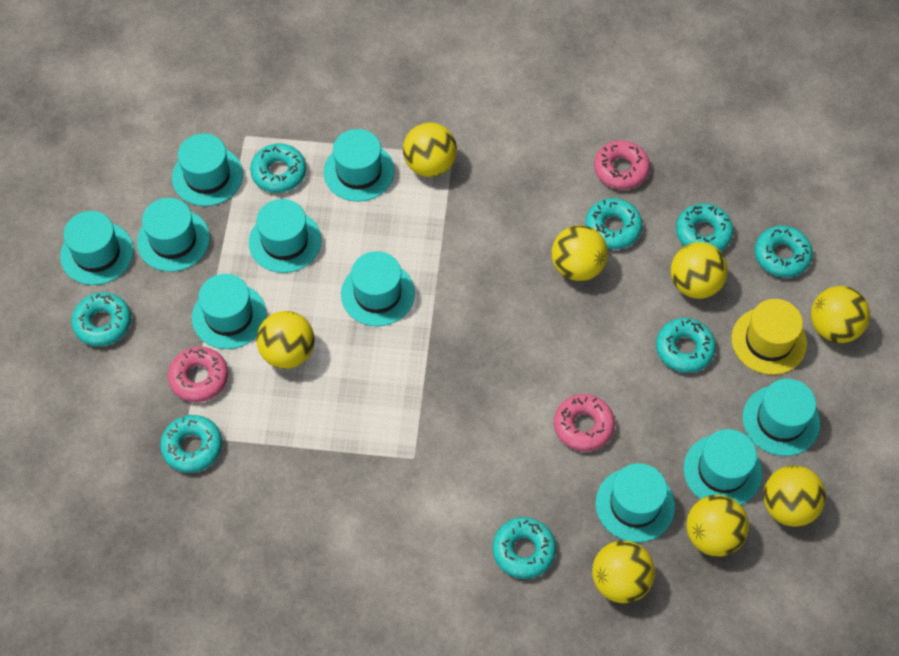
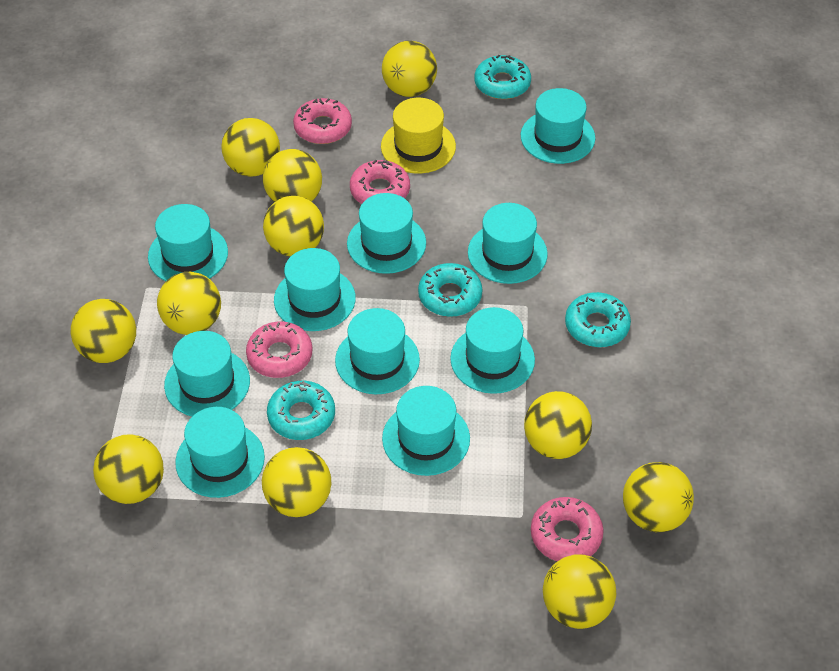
pink donut: 3 -> 4
turquoise donut: 8 -> 4
yellow ball: 8 -> 11

